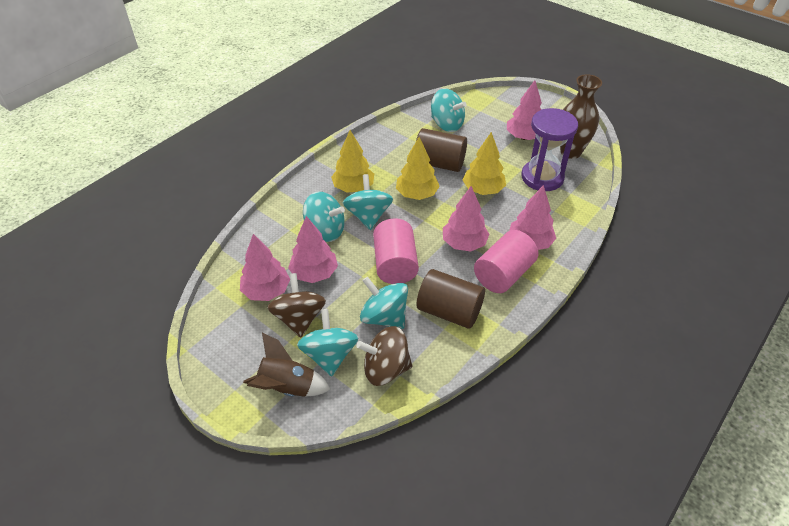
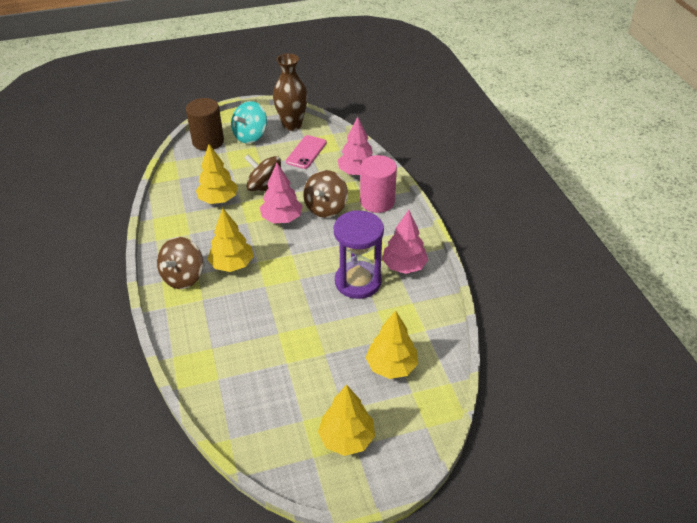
brown cylinder: 2 -> 1
brown rocket: 1 -> 0
brown spinning top: 2 -> 3
pink cylinder: 2 -> 1
pink phone: 0 -> 1
pink tree: 5 -> 3
turquoise spinning top: 5 -> 1
yellow tree: 3 -> 4

